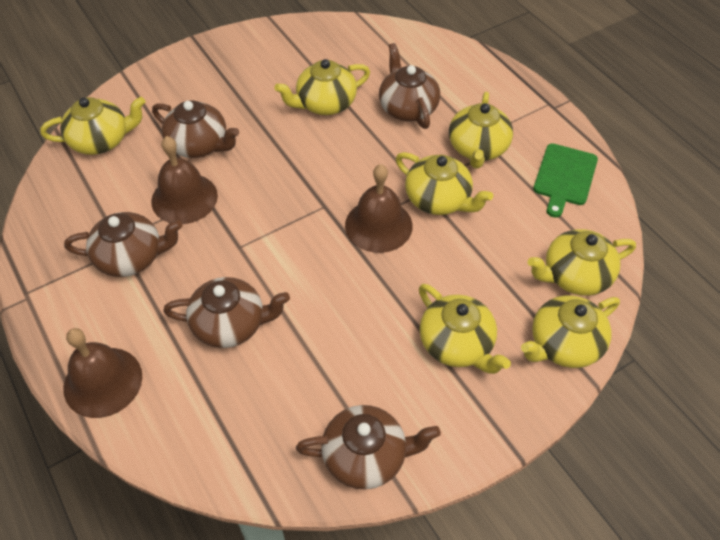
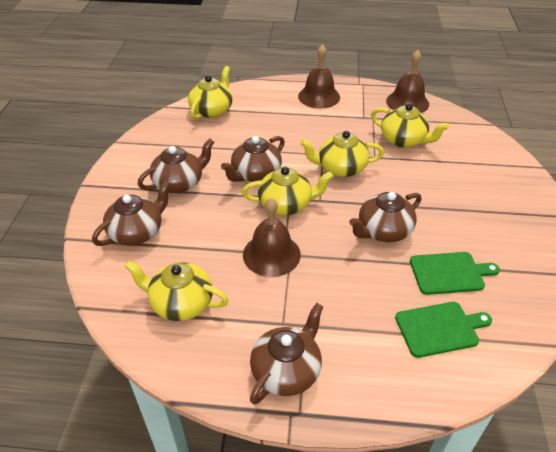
green cutting board: 1 -> 2
yellow teapot: 7 -> 5

